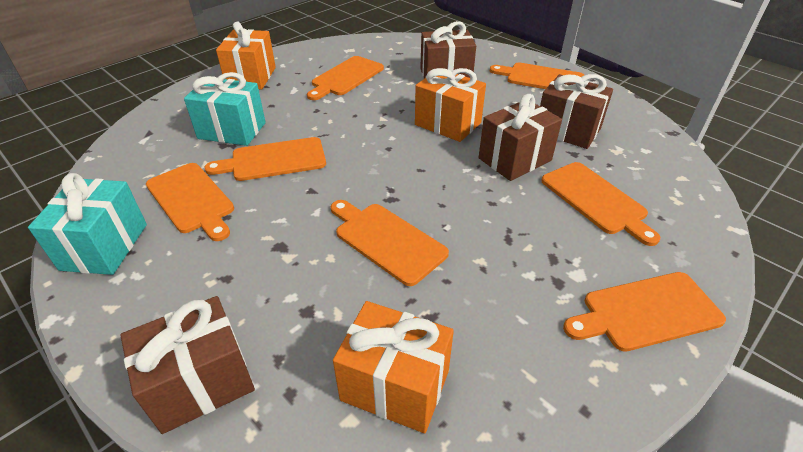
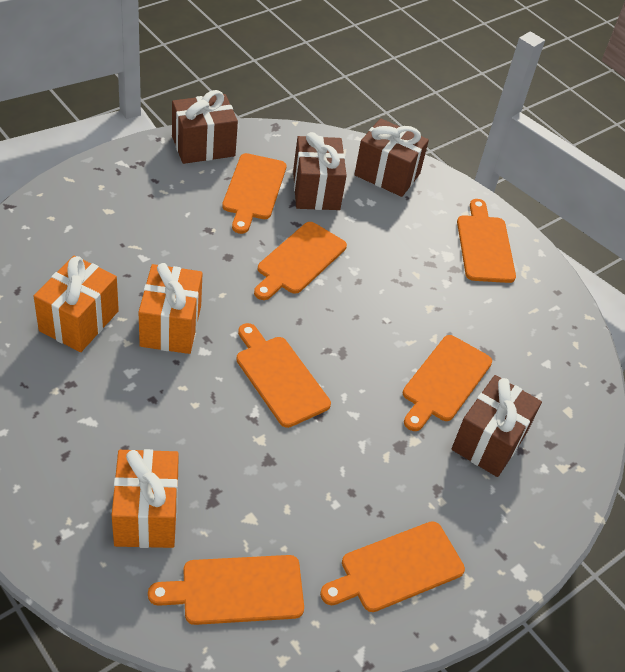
turquoise gift: 2 -> 0

